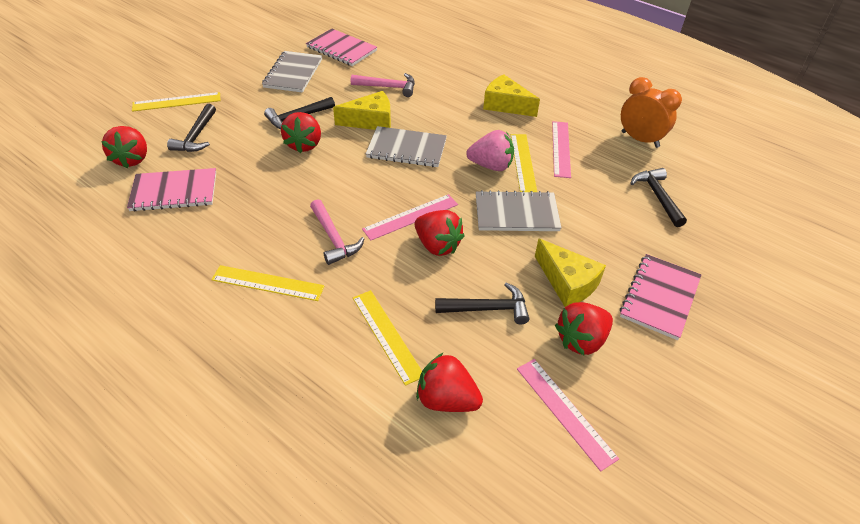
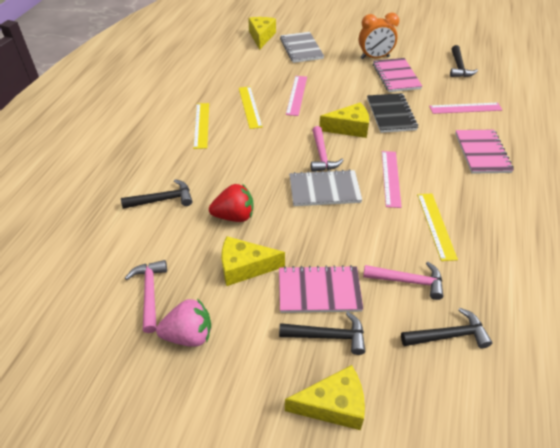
black notebook: 0 -> 1
grey notebook: 3 -> 2
pink hammer: 2 -> 3
red strawberry: 5 -> 1
yellow cheese: 3 -> 4
yellow ruler: 4 -> 3

